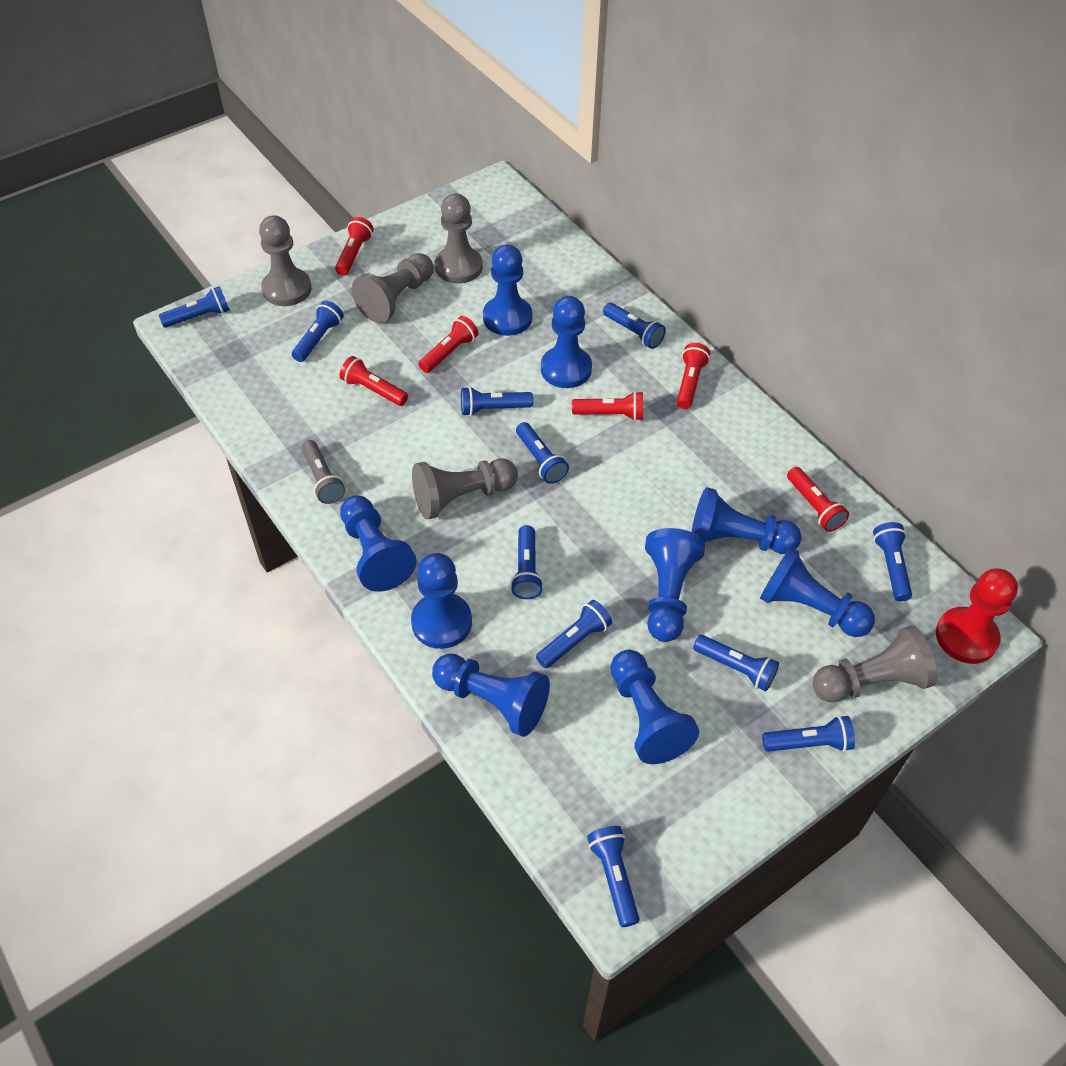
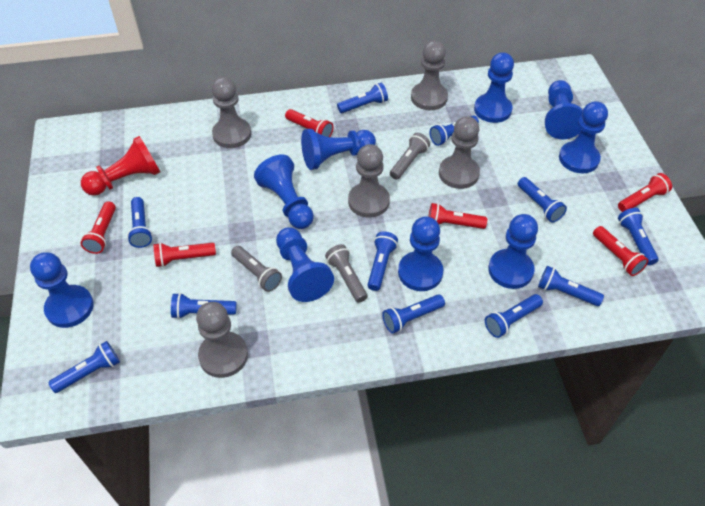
grey flashlight: 1 -> 3

